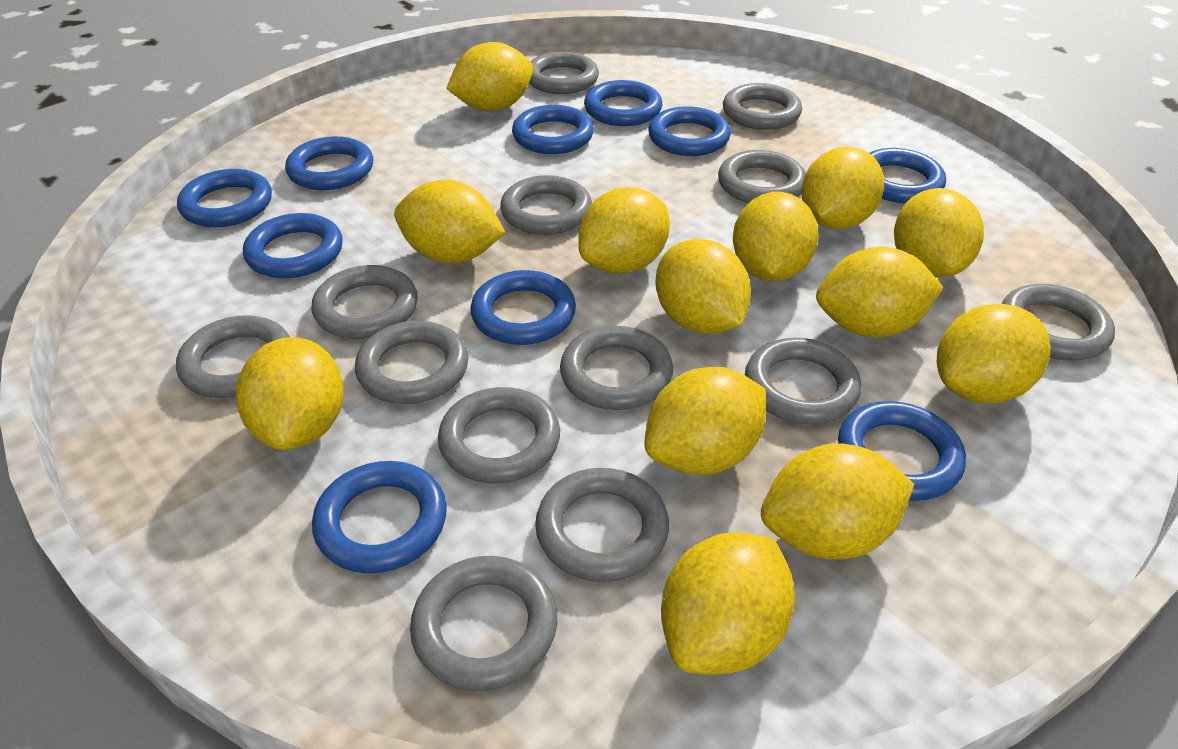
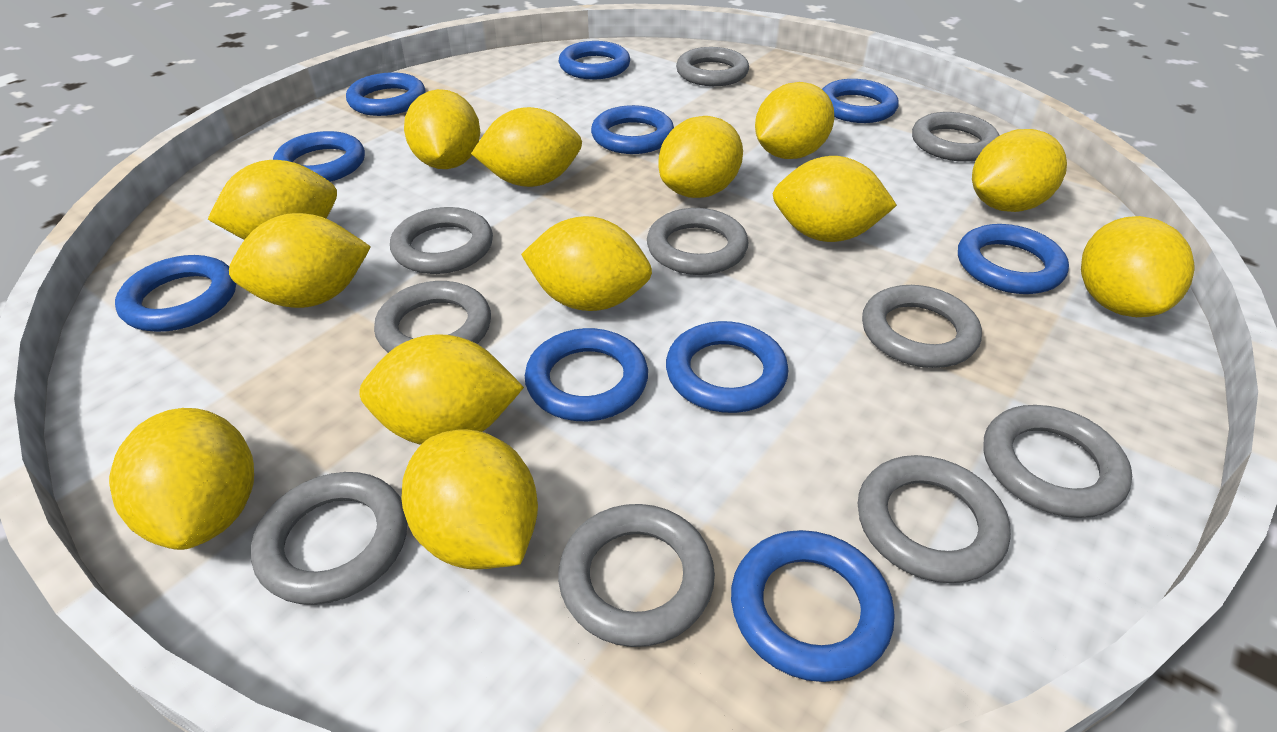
grey ring: 13 -> 10

